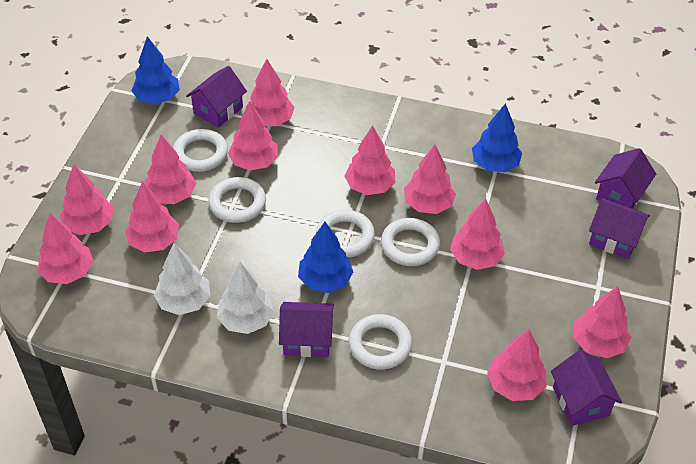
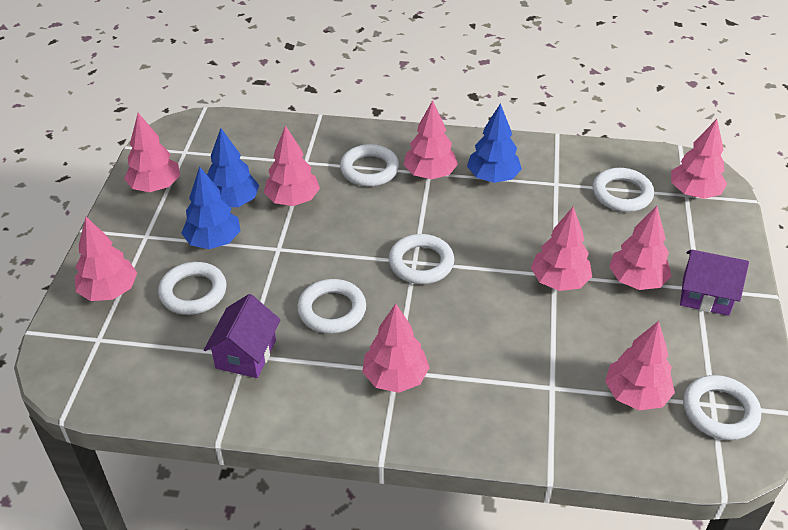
pink tree: 11 -> 9
purple house: 5 -> 2
white ring: 5 -> 6
white tree: 2 -> 0

